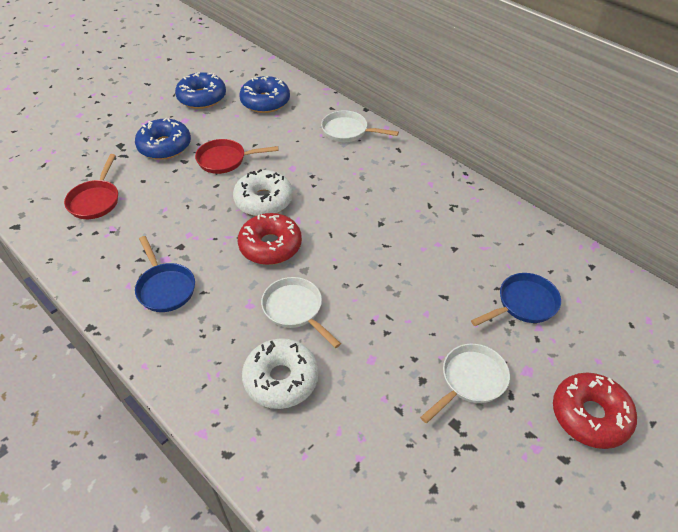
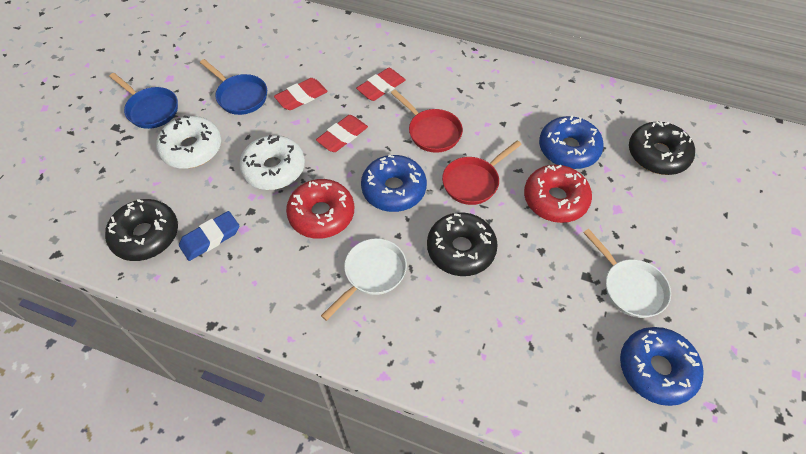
black donut: 0 -> 3
blue eraser: 0 -> 1
red eraser: 0 -> 3
white pan: 3 -> 2

